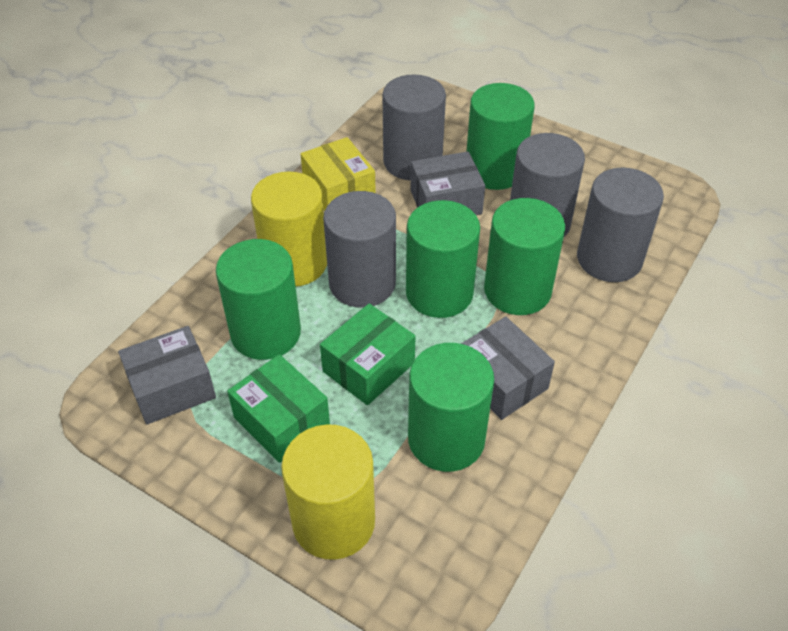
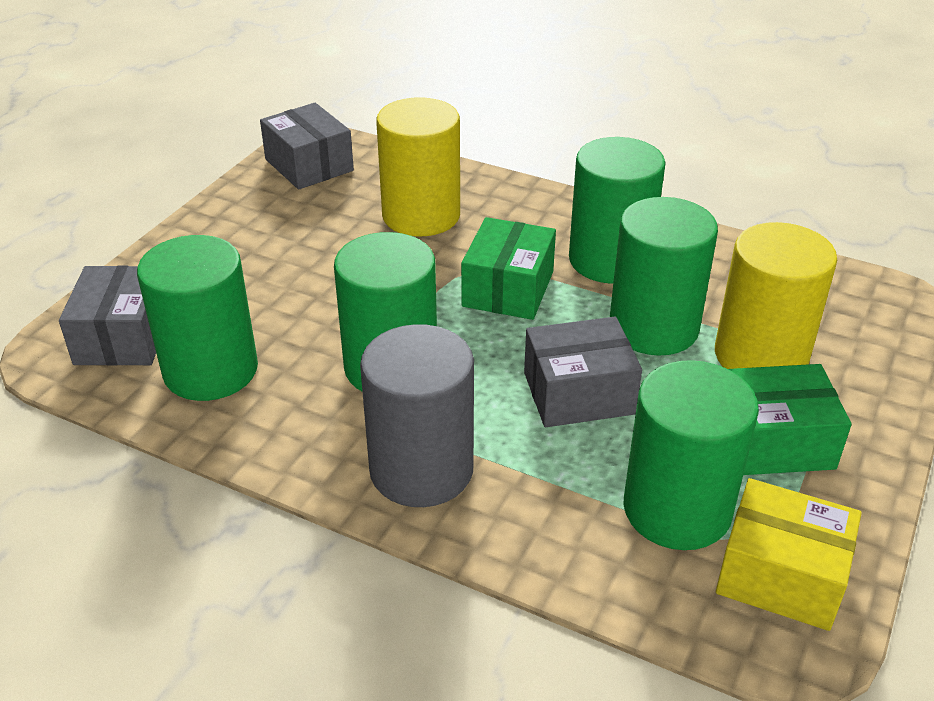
grey cylinder: 4 -> 1

